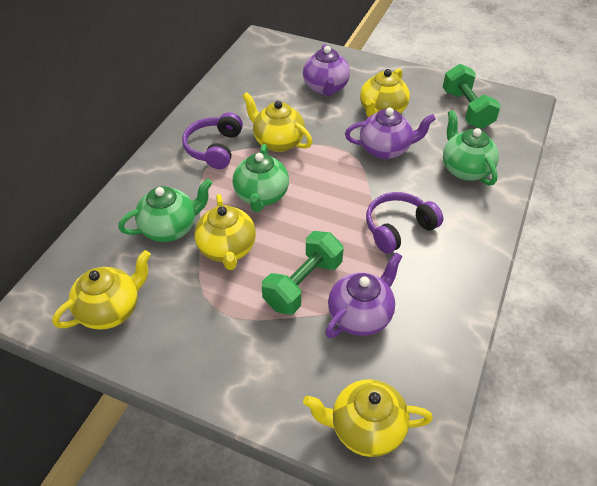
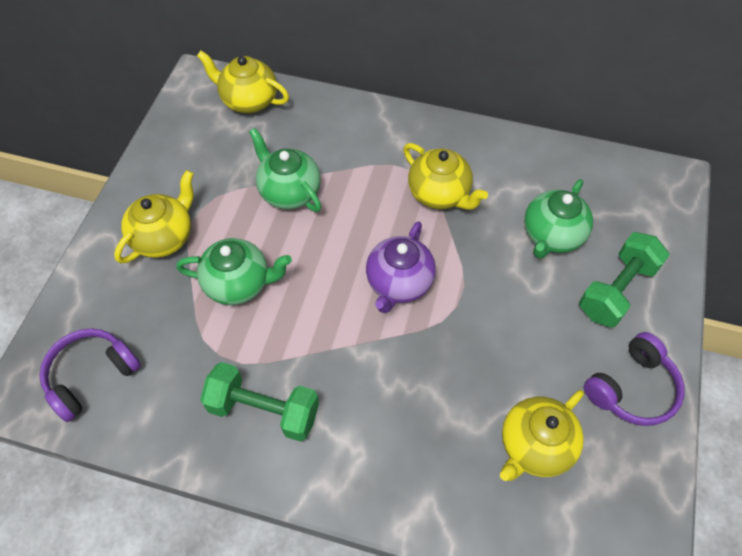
purple teapot: 3 -> 1
yellow teapot: 5 -> 4

